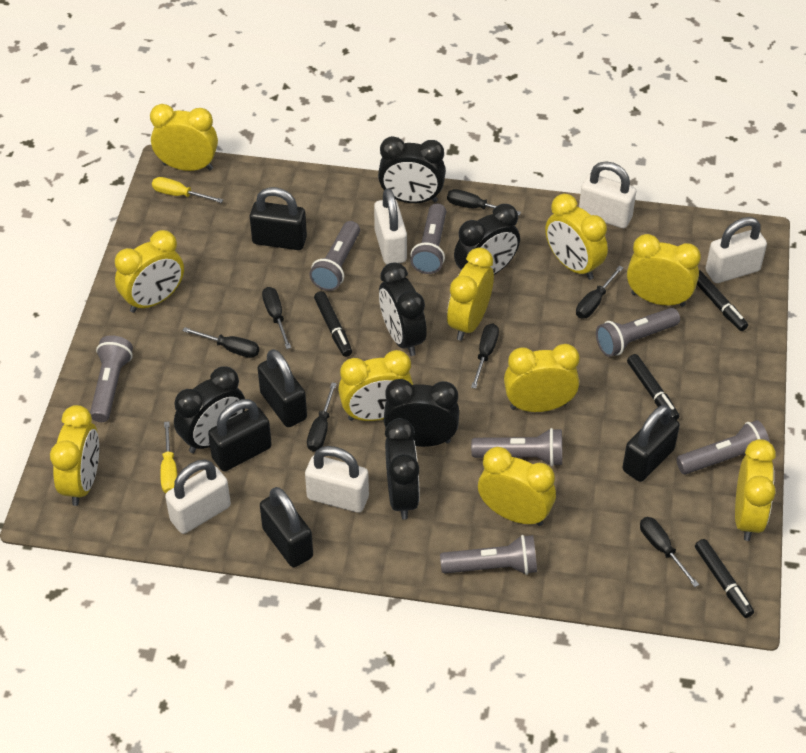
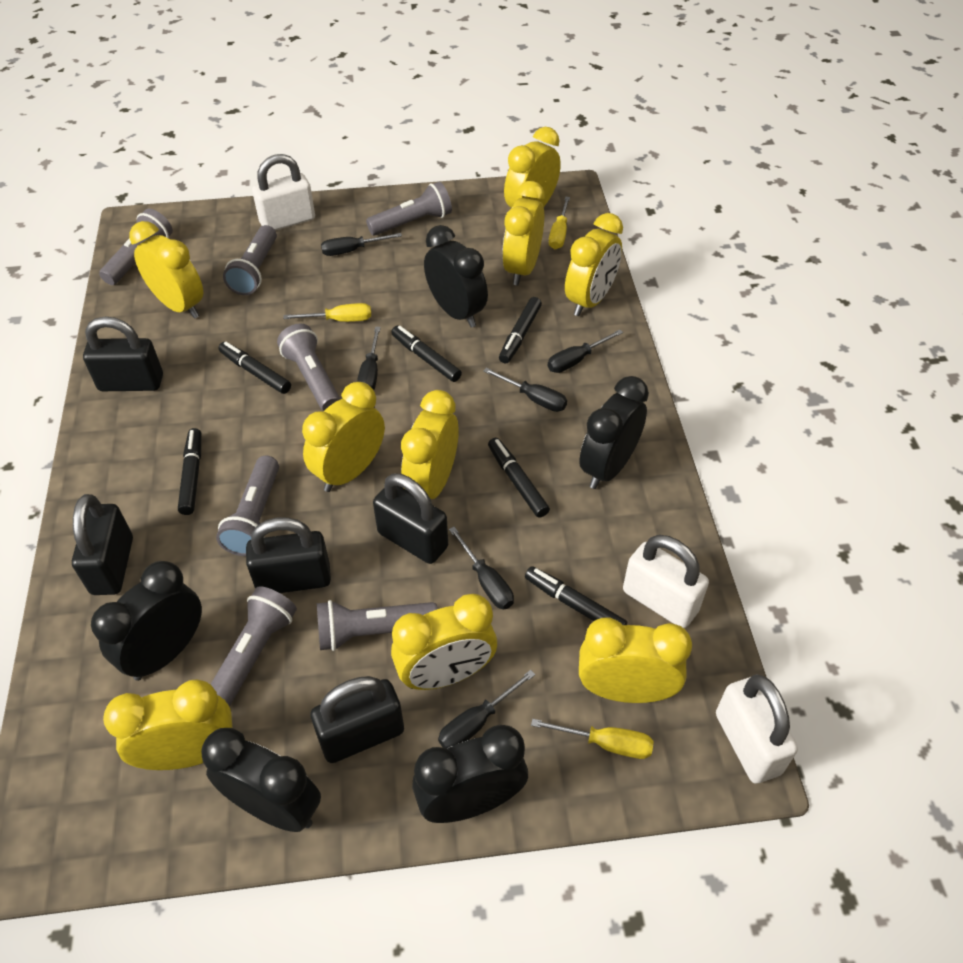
black clock: 6 -> 5
black marker: 4 -> 6
black screwdriver: 7 -> 6
white padlock: 5 -> 3
yellow clock: 10 -> 9
yellow screwdriver: 2 -> 3

